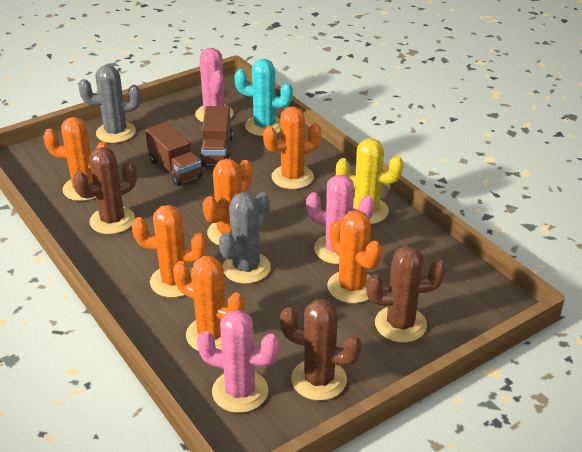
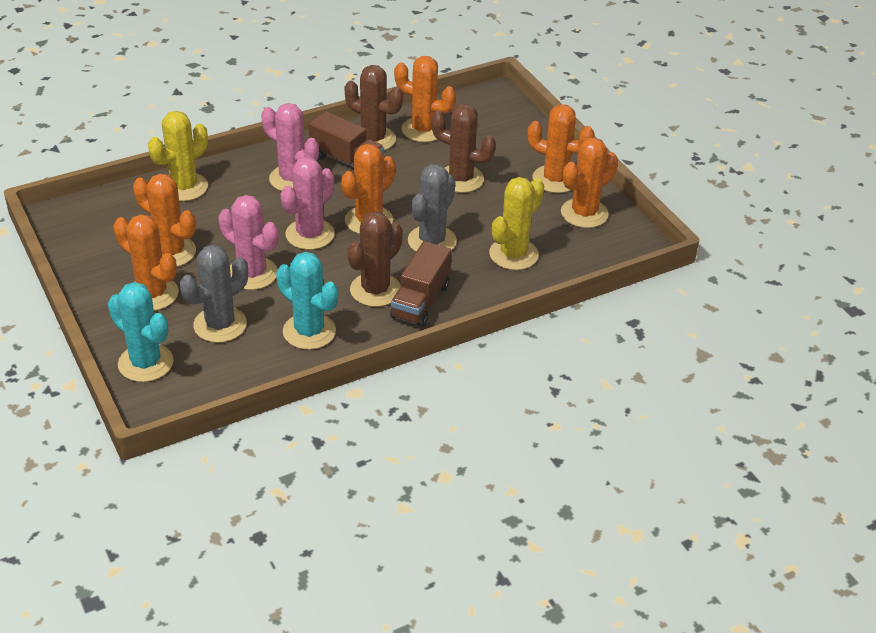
turquoise cactus: 1 -> 2
yellow cactus: 1 -> 2

